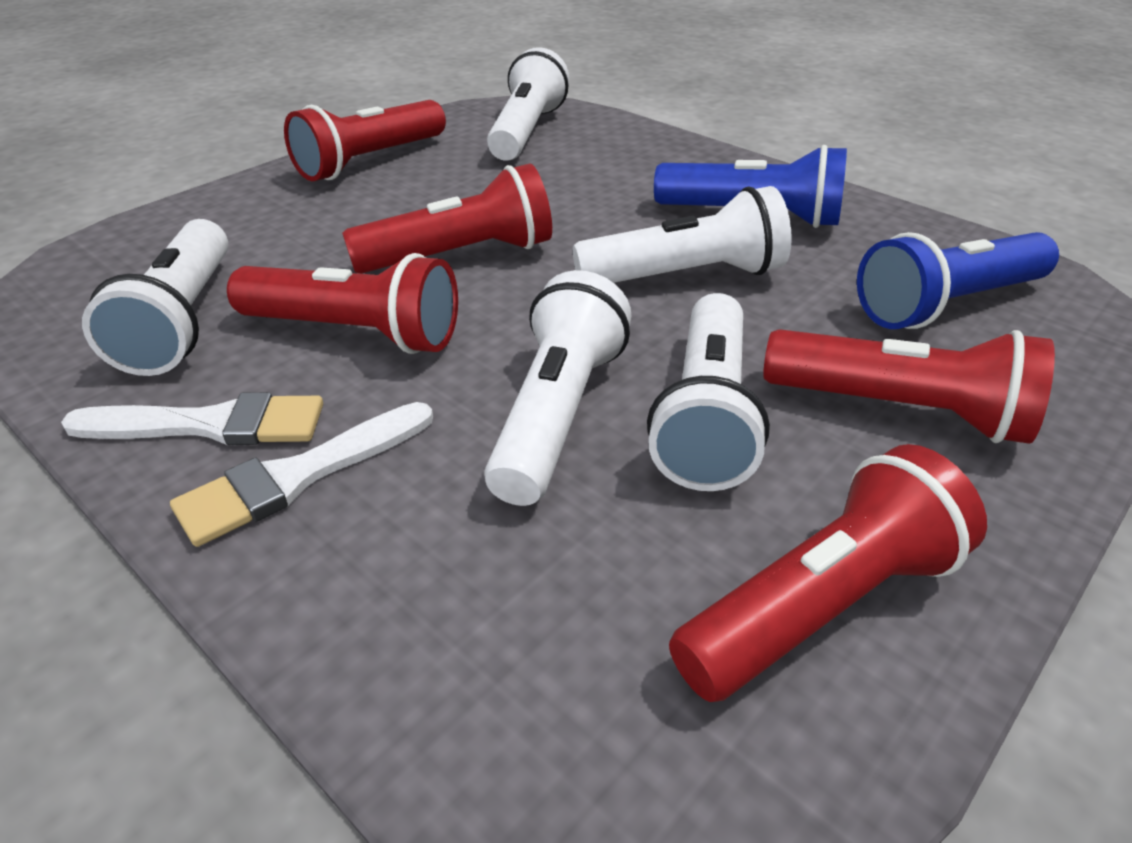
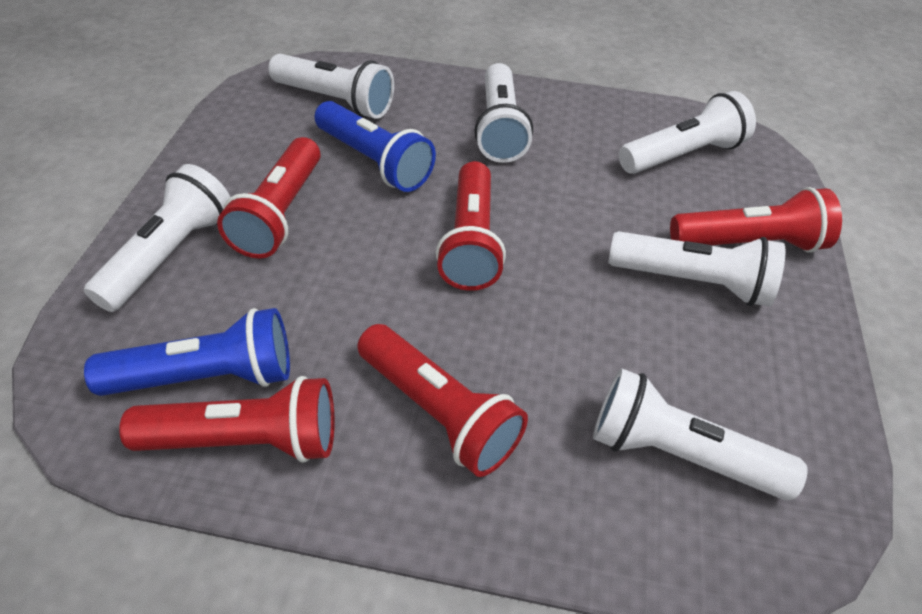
white brush: 2 -> 0
white flashlight: 5 -> 6

